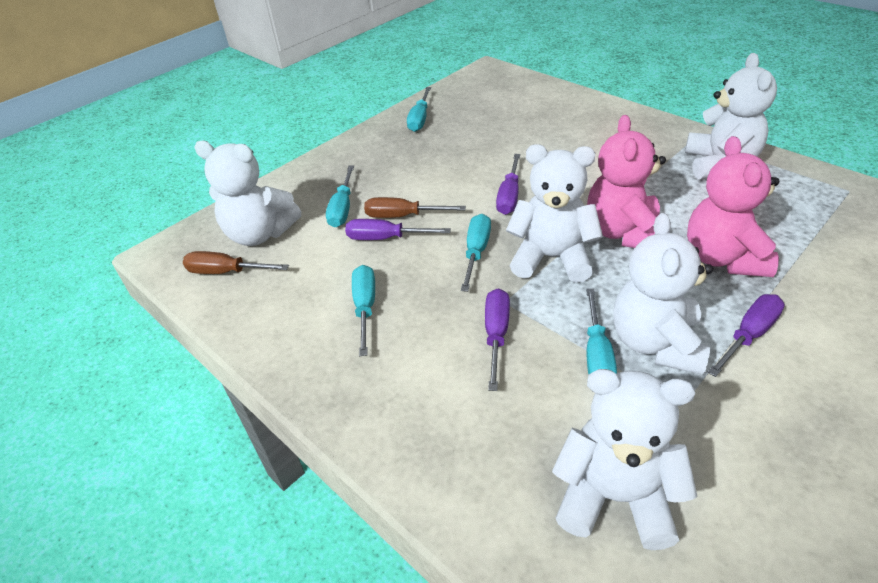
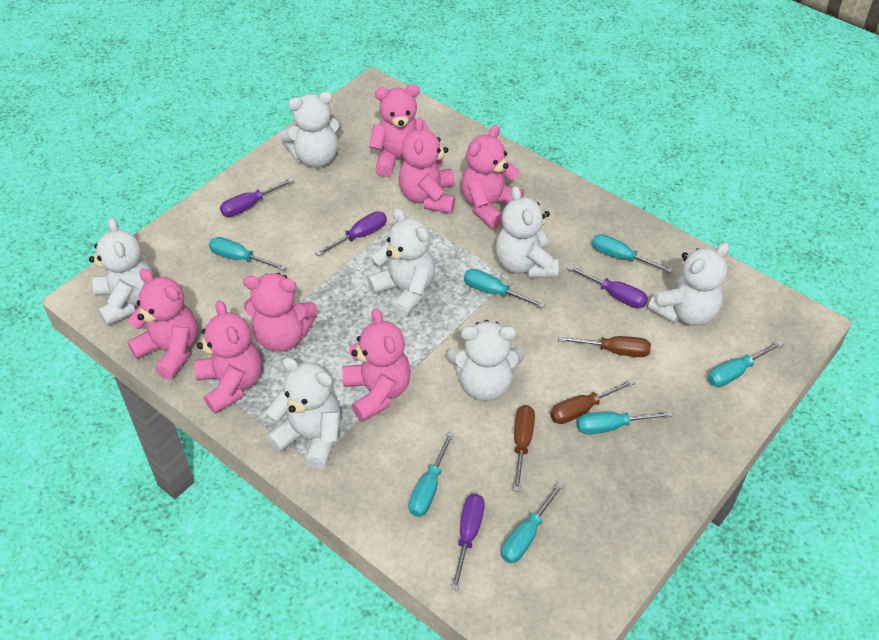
brown screwdriver: 2 -> 3
pink teddy bear: 2 -> 7
turquoise screwdriver: 5 -> 7
white teddy bear: 5 -> 7

